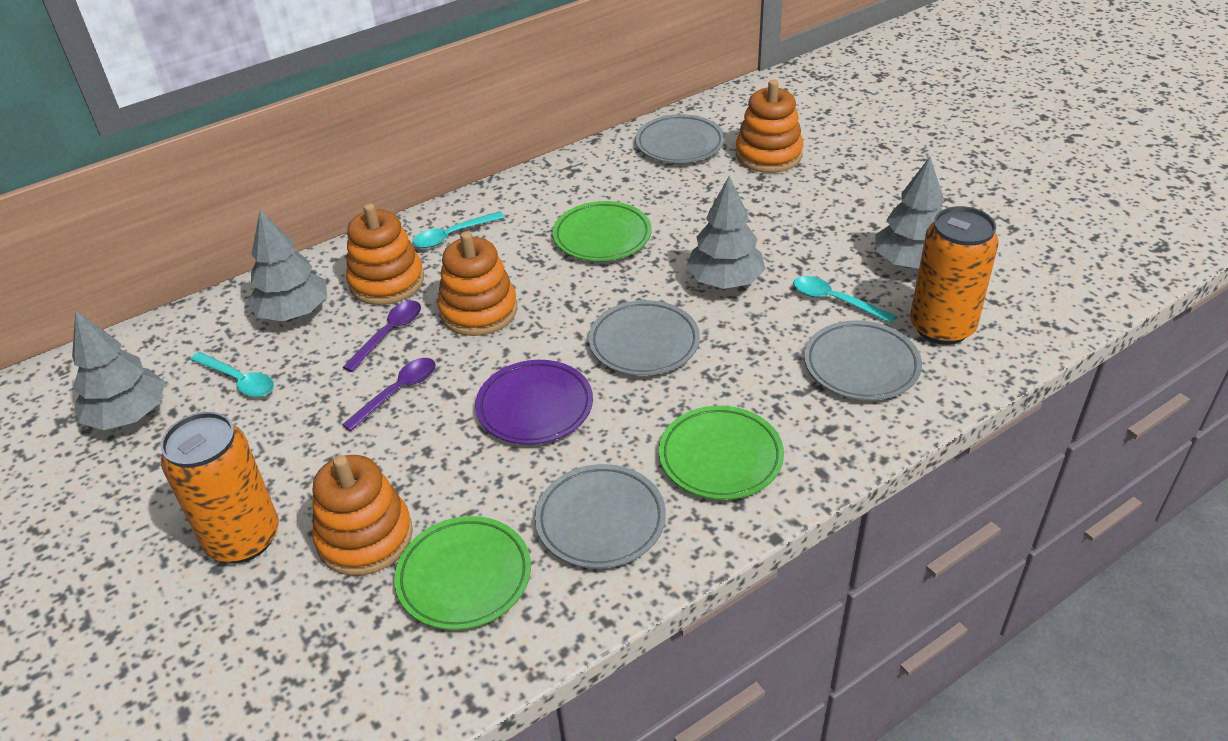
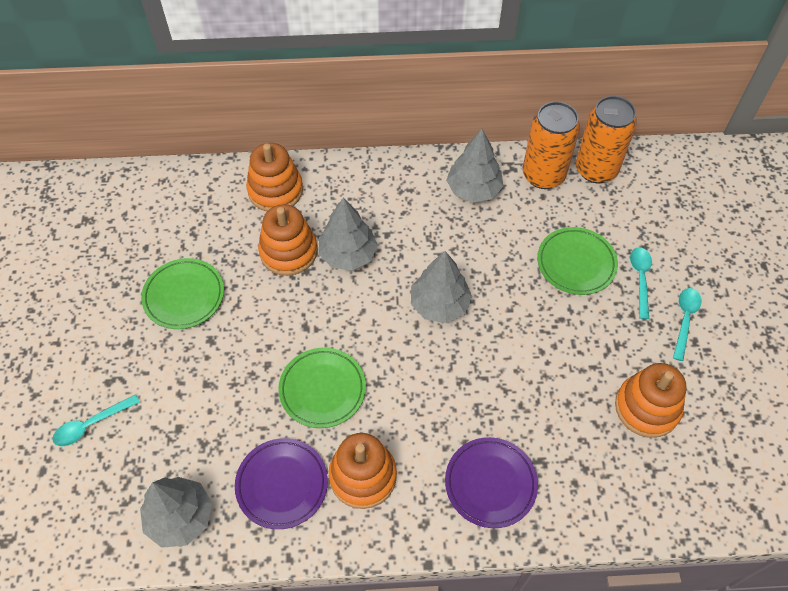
grey plate: 4 -> 0
purple plate: 1 -> 2
purple spoon: 2 -> 0

